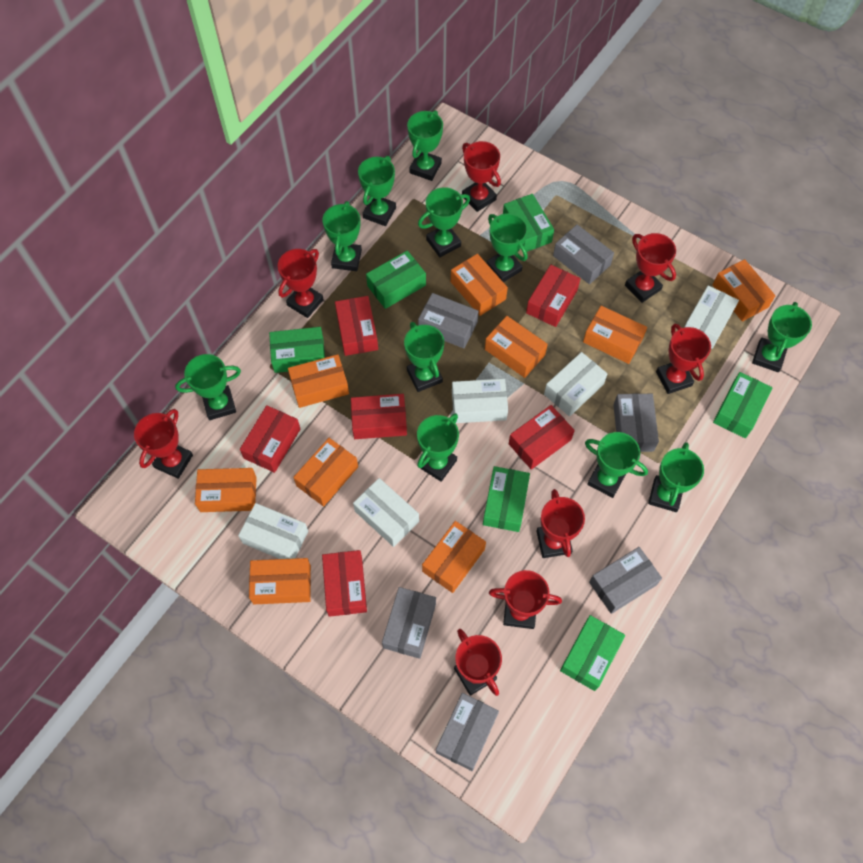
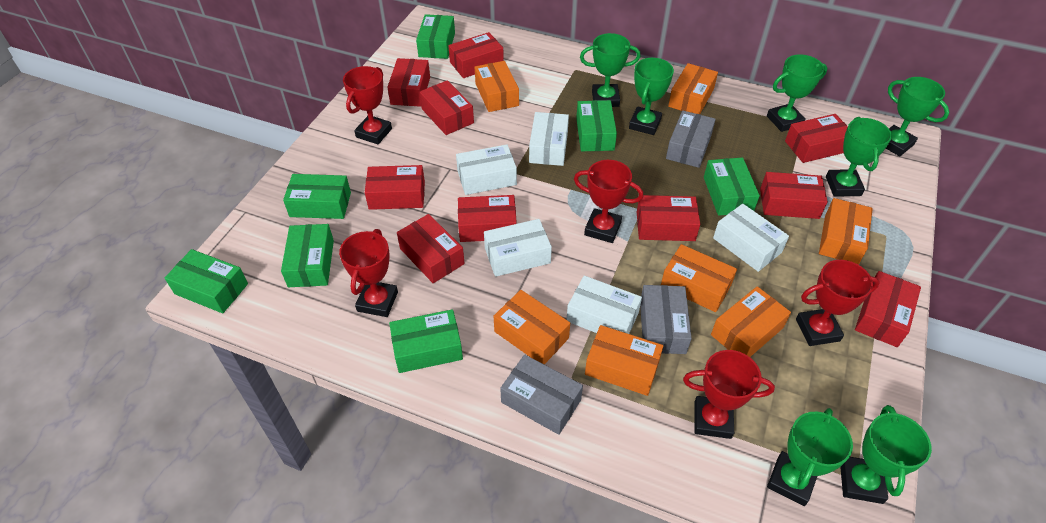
green box: 6 -> 7
green trophy: 11 -> 7
grey box: 6 -> 3
orange box: 9 -> 7
red box: 6 -> 10
red trophy: 8 -> 5

